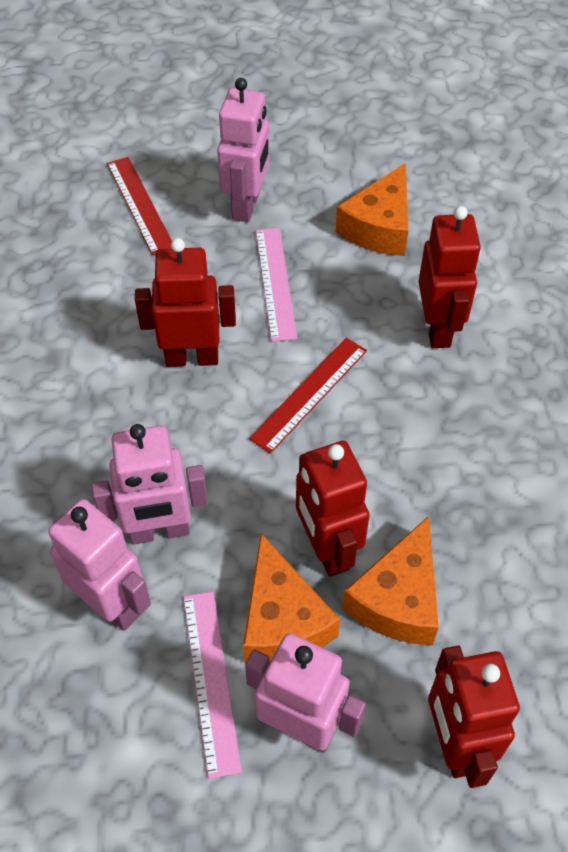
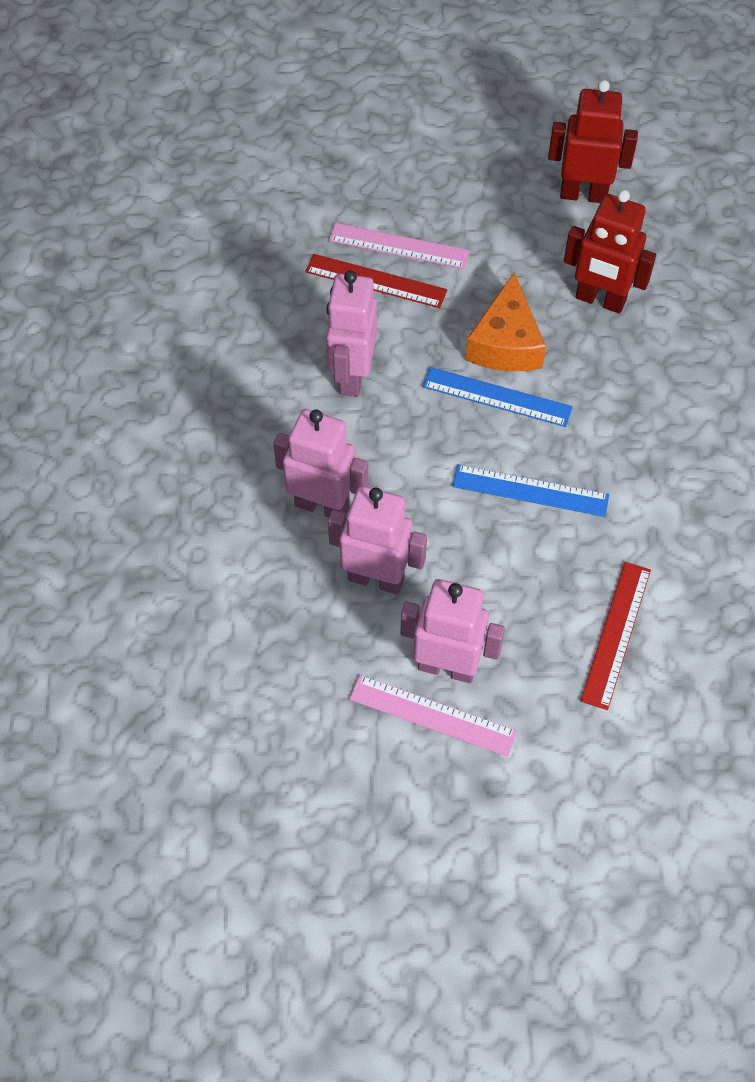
blue ruler: 0 -> 2
orange cheese: 3 -> 1
red robot: 4 -> 2

